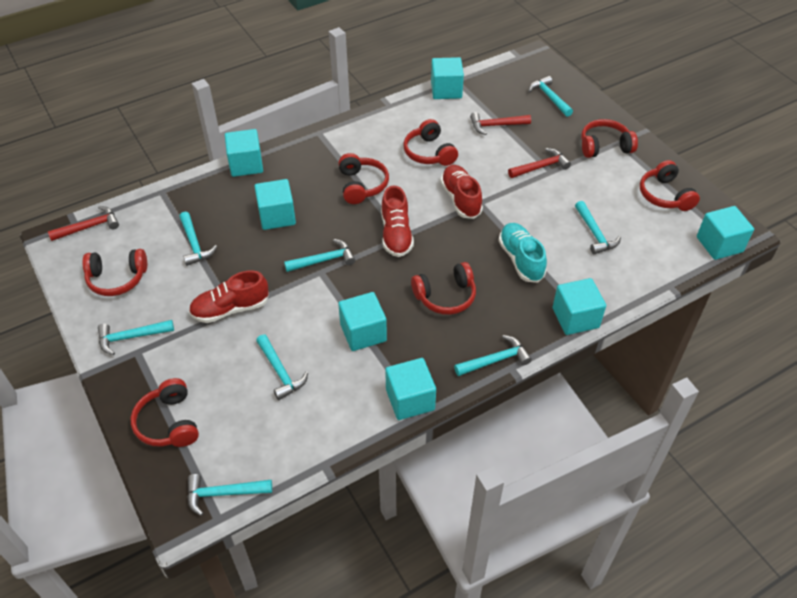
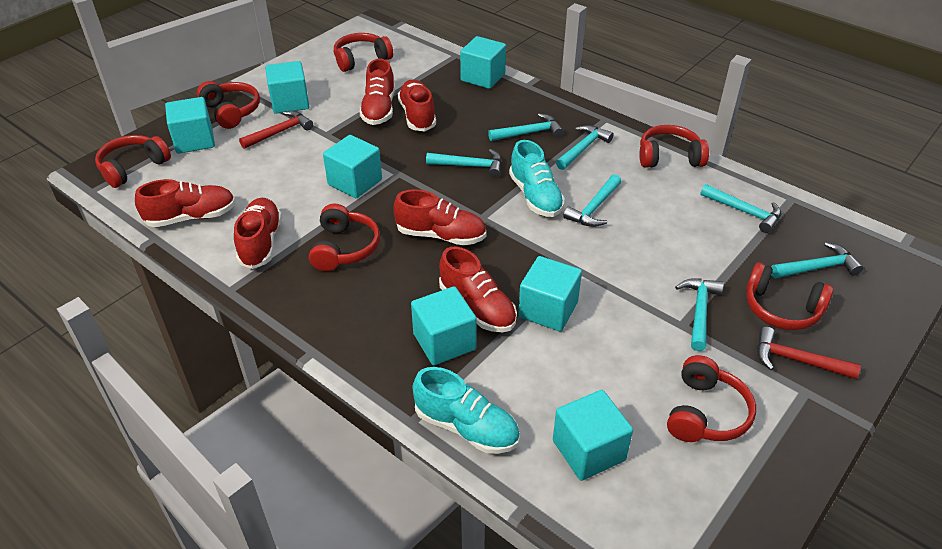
red hammer: 3 -> 2
red shoe: 3 -> 6
turquoise hammer: 8 -> 7
turquoise shoe: 1 -> 2

